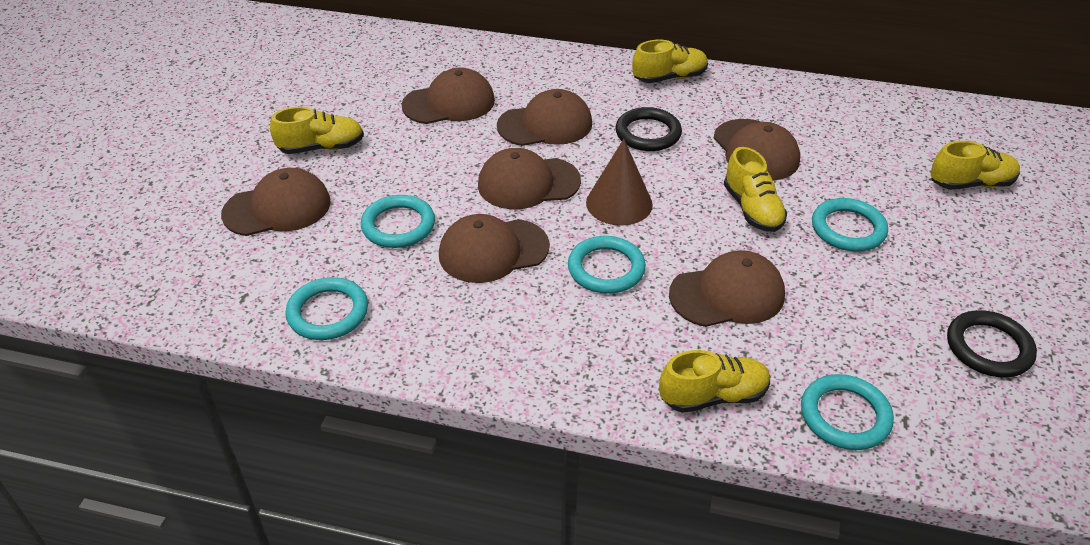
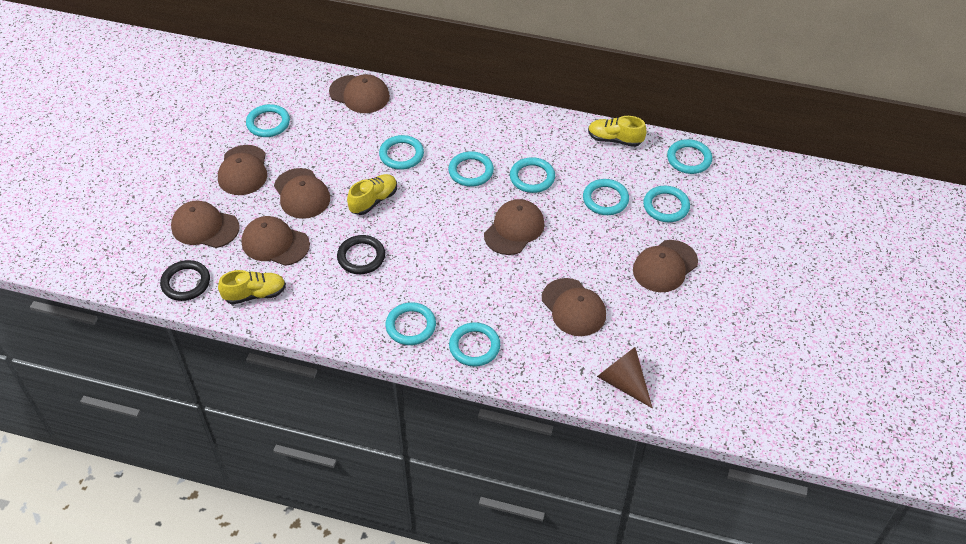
brown cap: 7 -> 8
turquoise ring: 5 -> 9
yellow shoe: 5 -> 3

